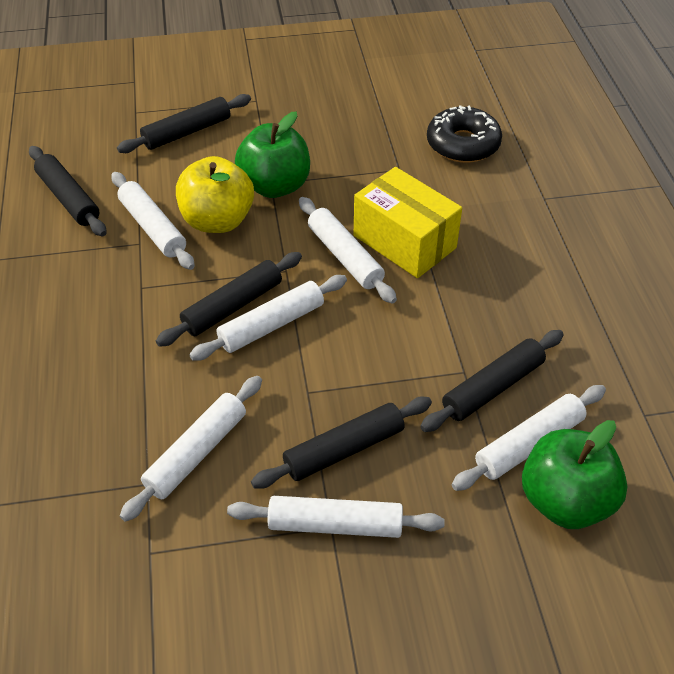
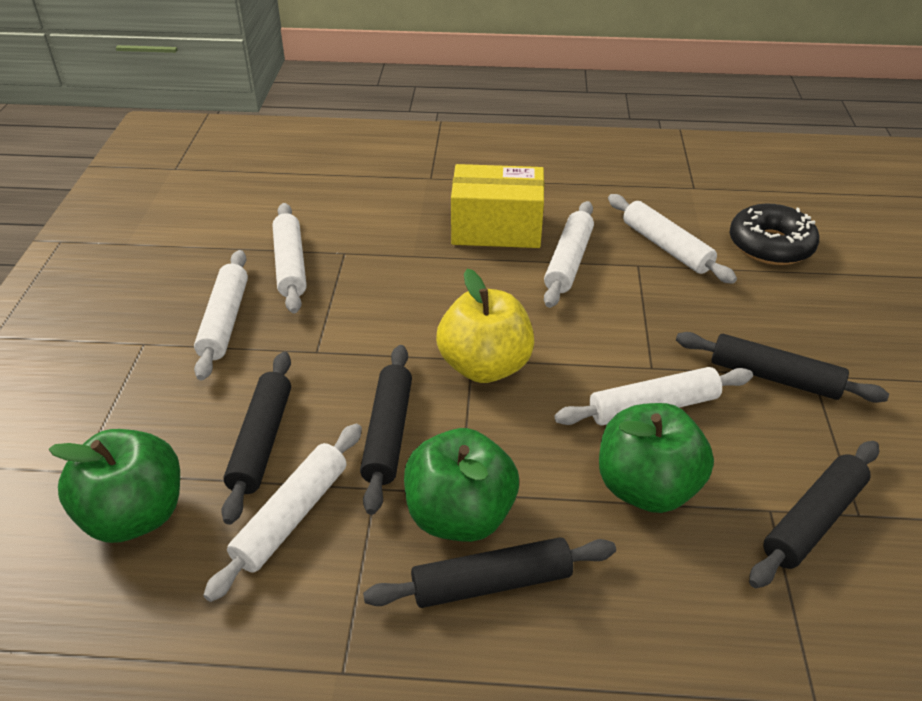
green apple: 2 -> 3

